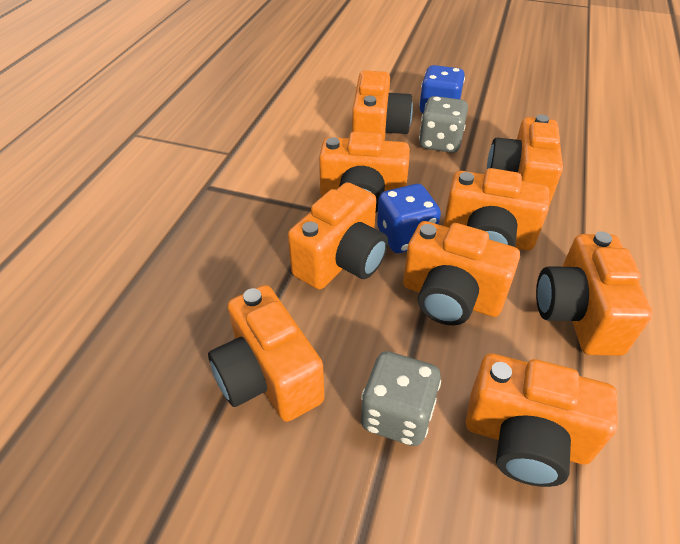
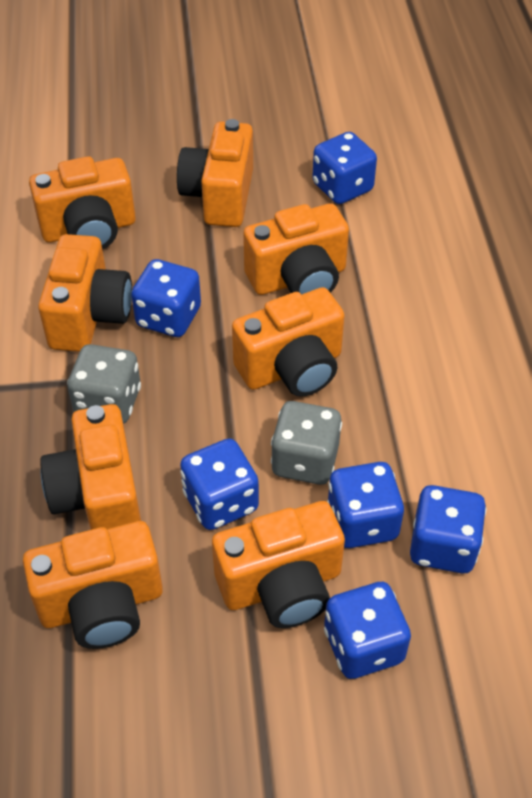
blue dice: 2 -> 6
orange camera: 9 -> 8

